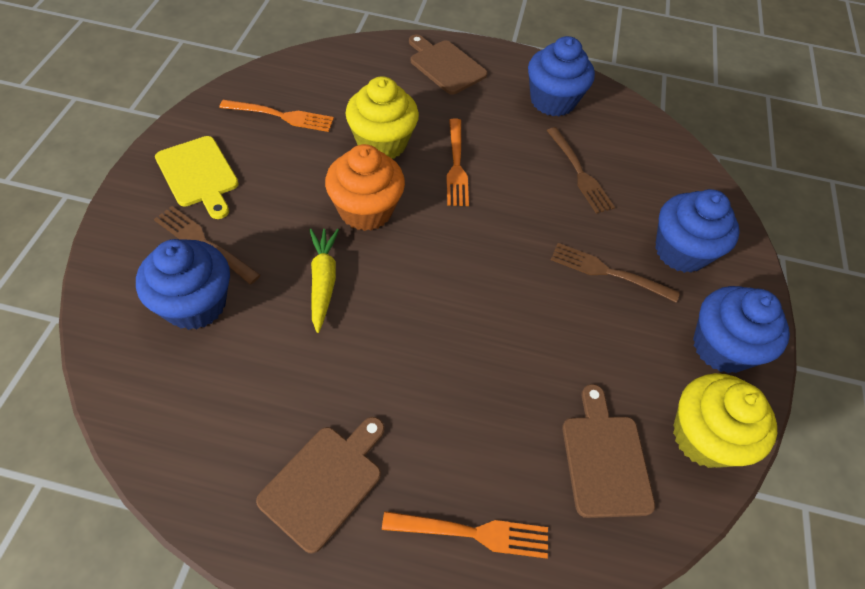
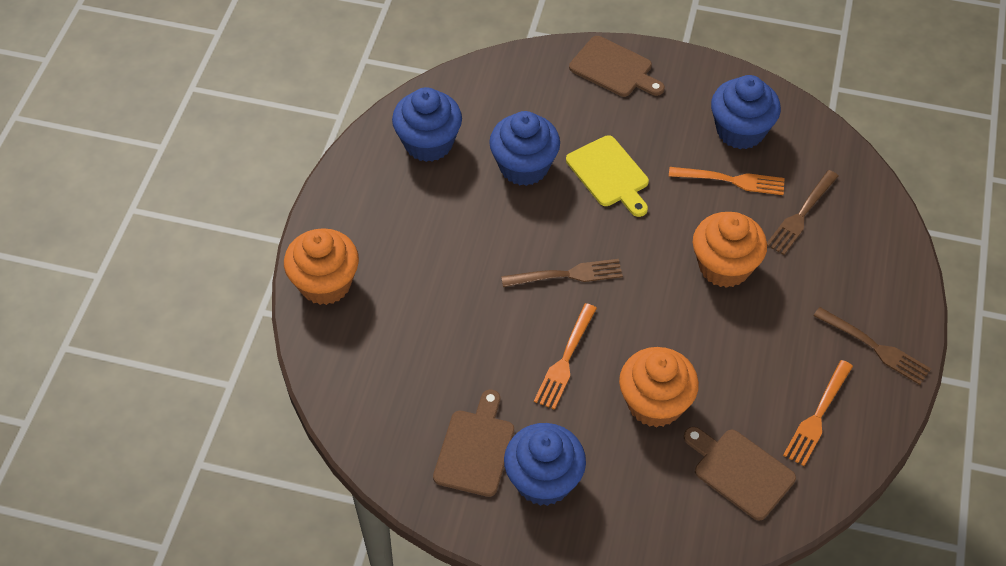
orange cupcake: 1 -> 3
yellow carrot: 1 -> 0
yellow cupcake: 2 -> 0

